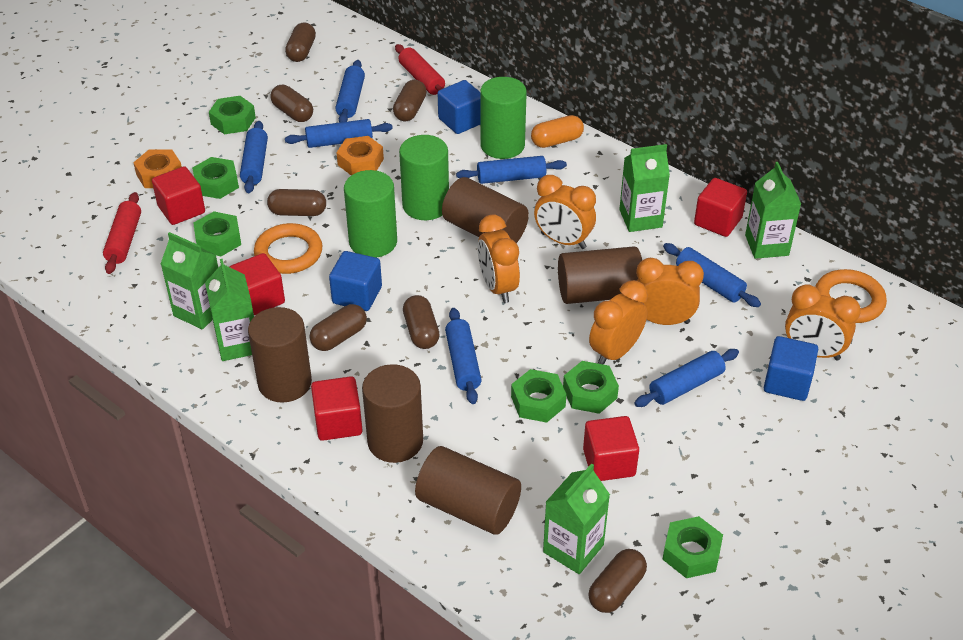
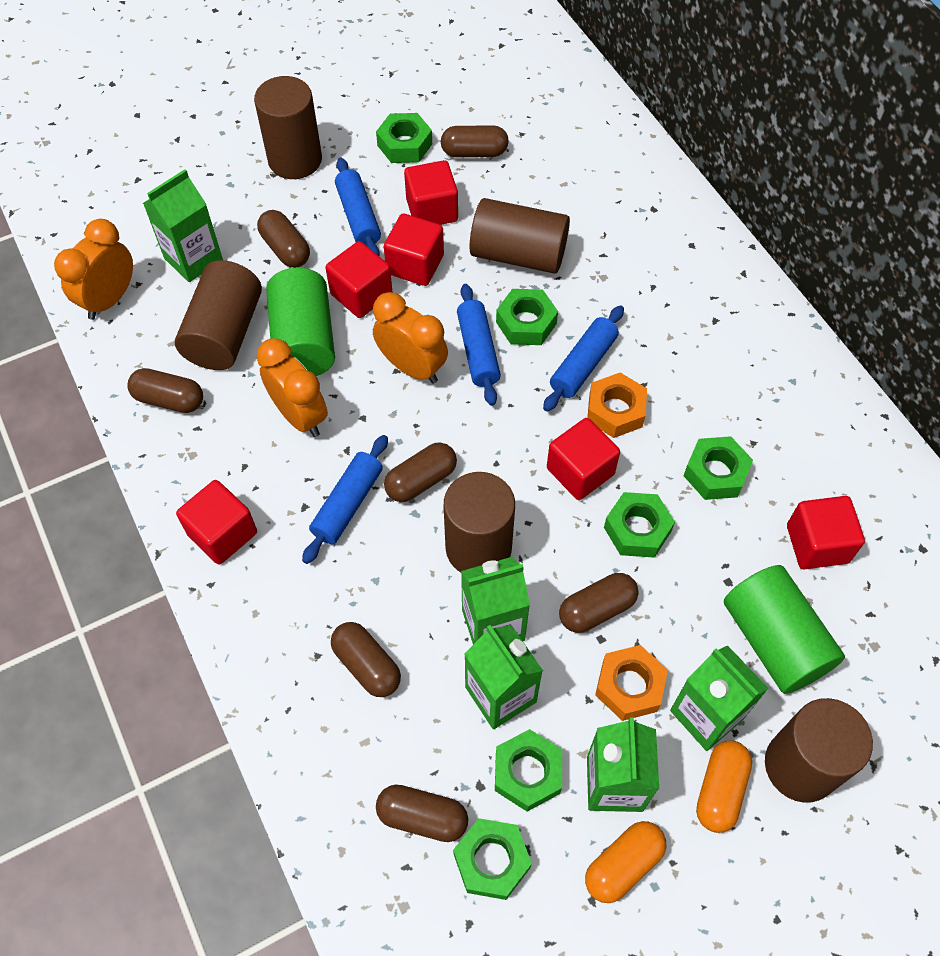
blue cube: 3 -> 0
blue rolling pin: 7 -> 4
green cylinder: 3 -> 2
orange capsule: 1 -> 2
orange clock: 5 -> 3
orange ring: 2 -> 0
red cube: 5 -> 6
red rolling pin: 2 -> 0

